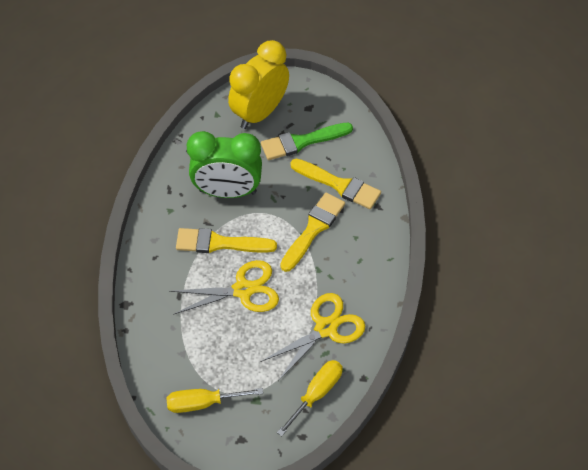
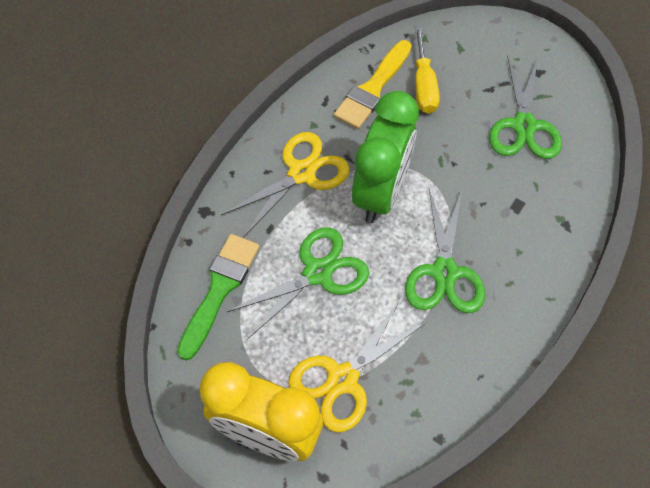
green scissors: 0 -> 3
yellow brush: 3 -> 1
yellow screwdriver: 2 -> 1

